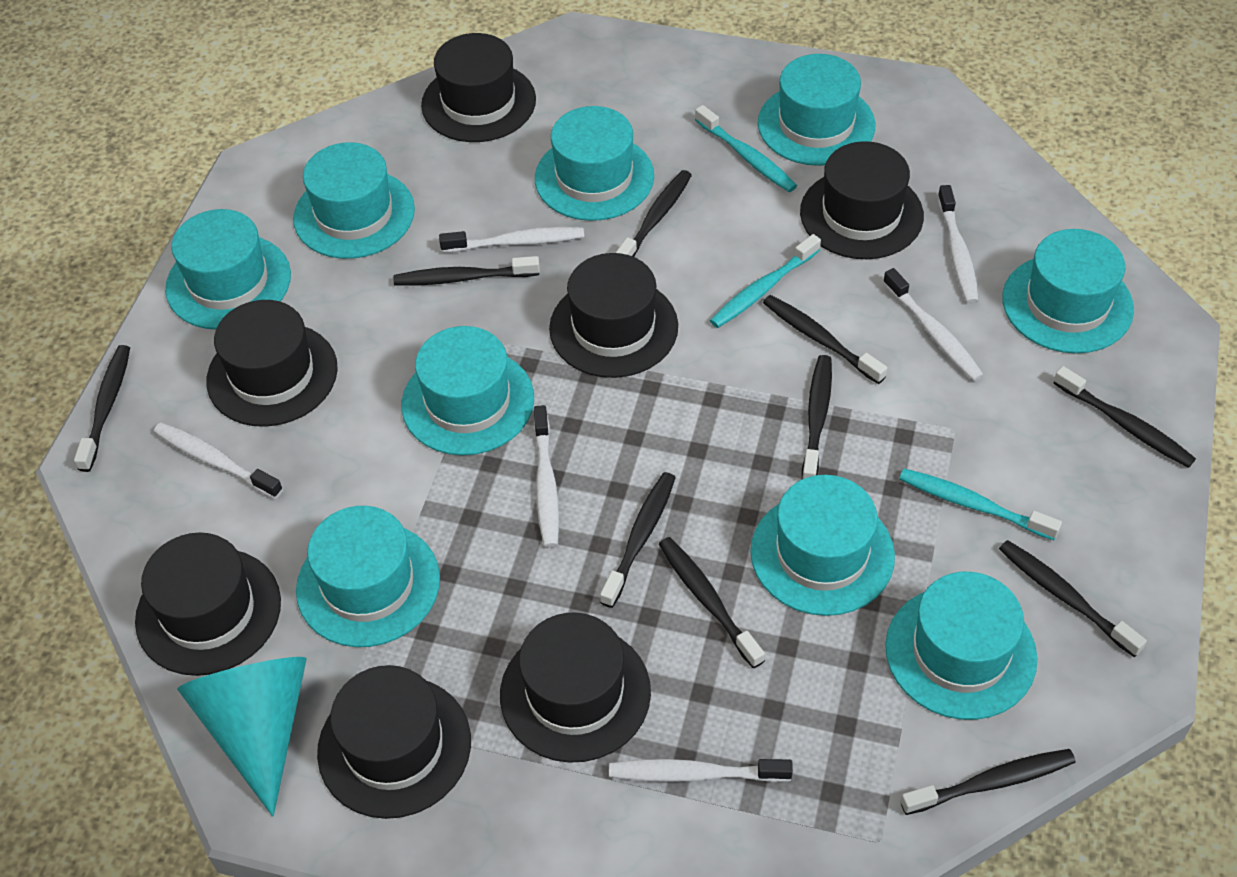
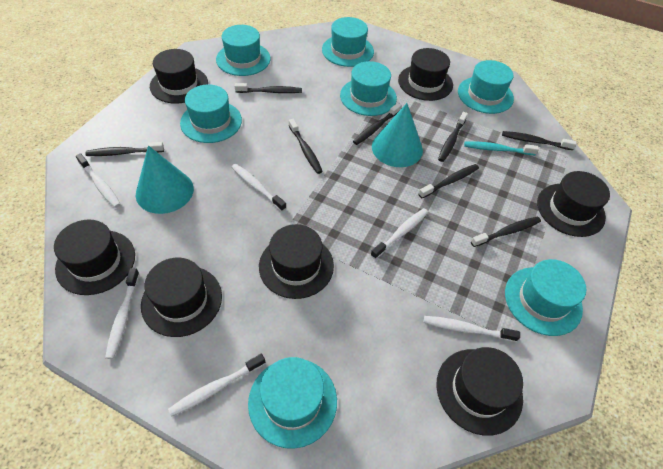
black toothbrush: 10 -> 8
turquoise cone: 1 -> 2
turquoise hat: 9 -> 7
turquoise toothbrush: 3 -> 1

